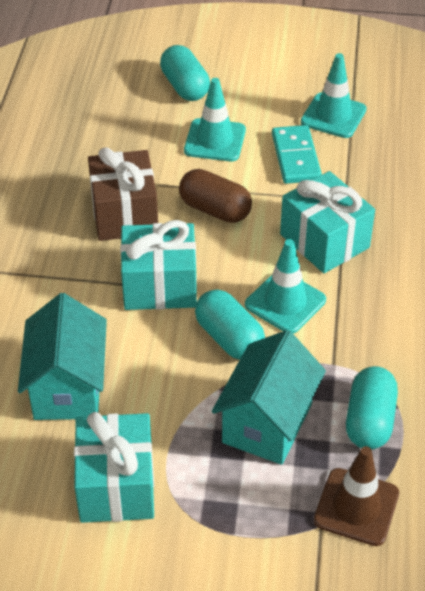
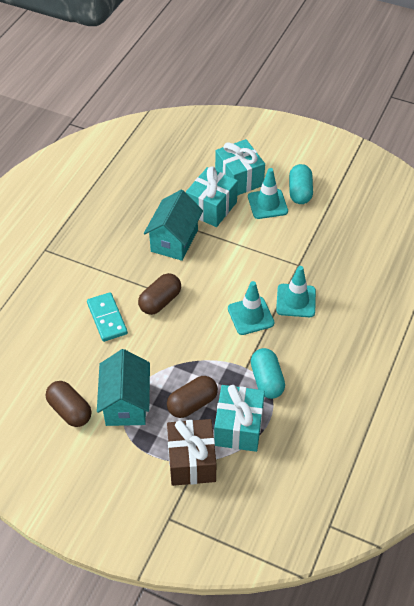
brown capsule: 1 -> 3
brown traffic cone: 1 -> 0
turquoise capsule: 3 -> 2

